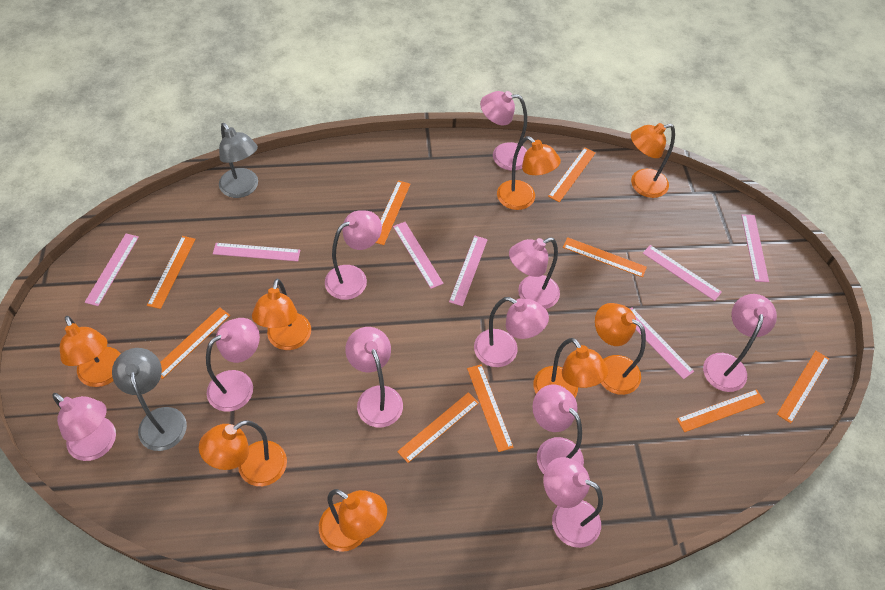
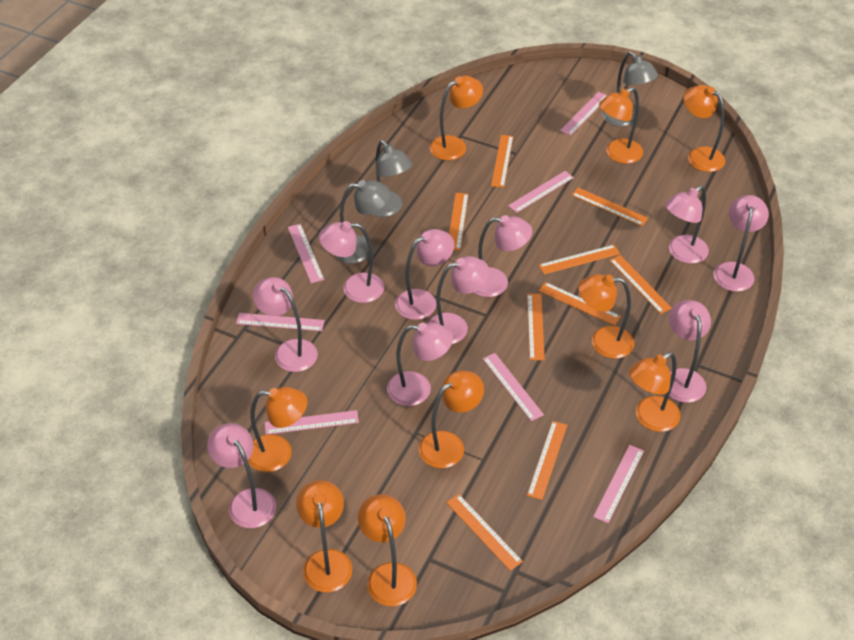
grey lamp: 2 -> 3
orange lamp: 8 -> 9

